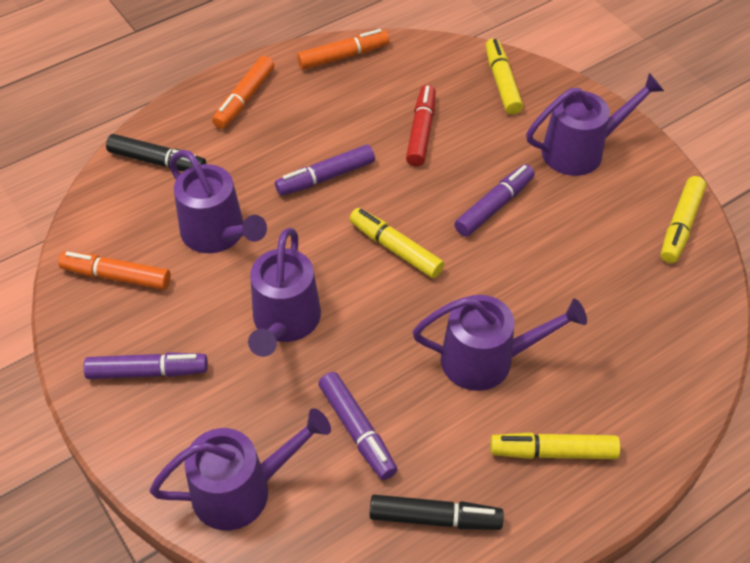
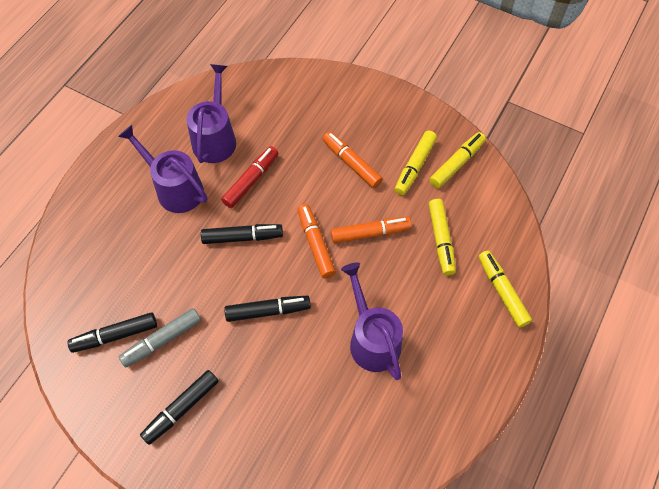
black marker: 2 -> 4
grey marker: 0 -> 1
purple marker: 4 -> 0
purple watering can: 5 -> 3

